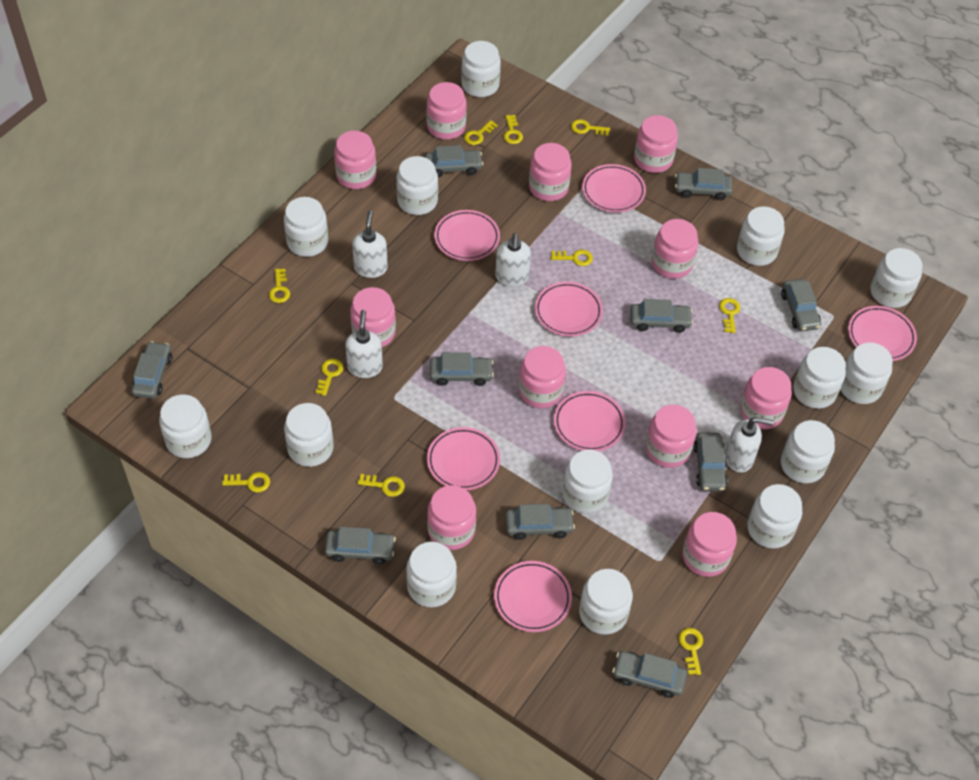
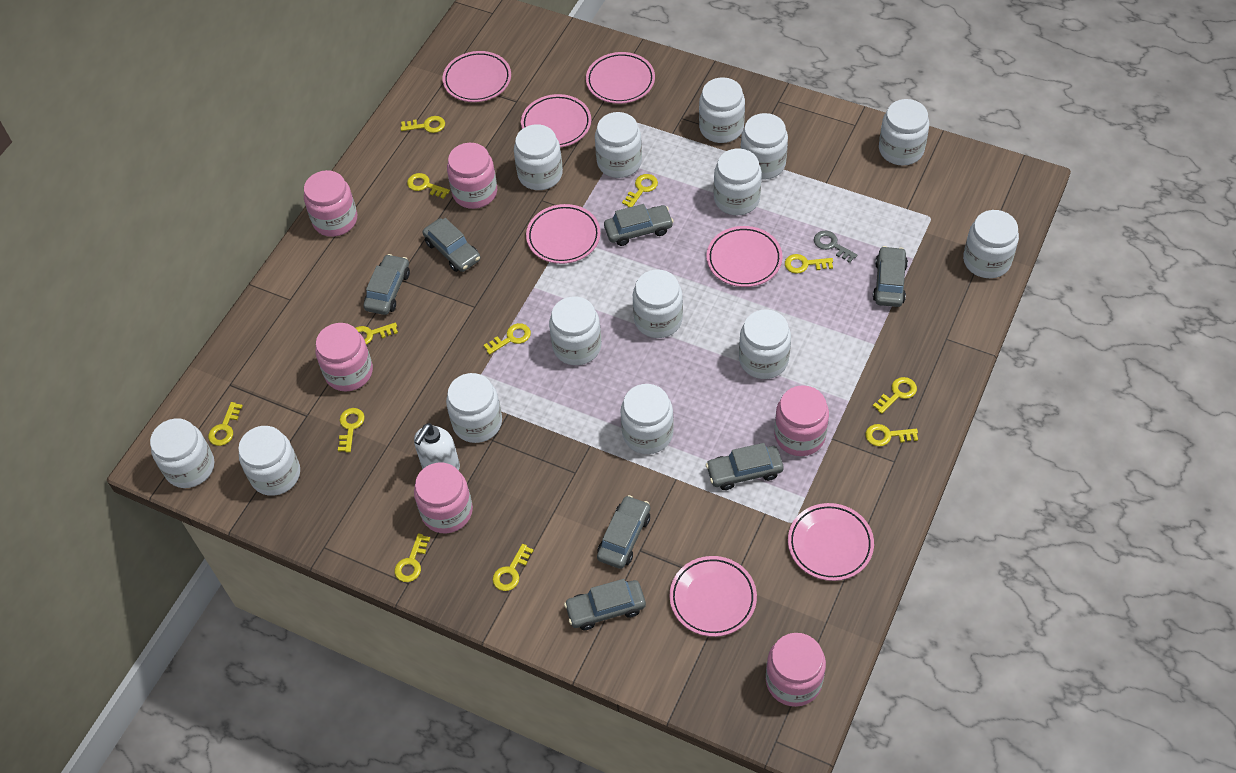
grey car: 10 -> 7
grey key: 0 -> 1
pink jar: 11 -> 6
white soap dispenser: 4 -> 1
yellow key: 10 -> 12

